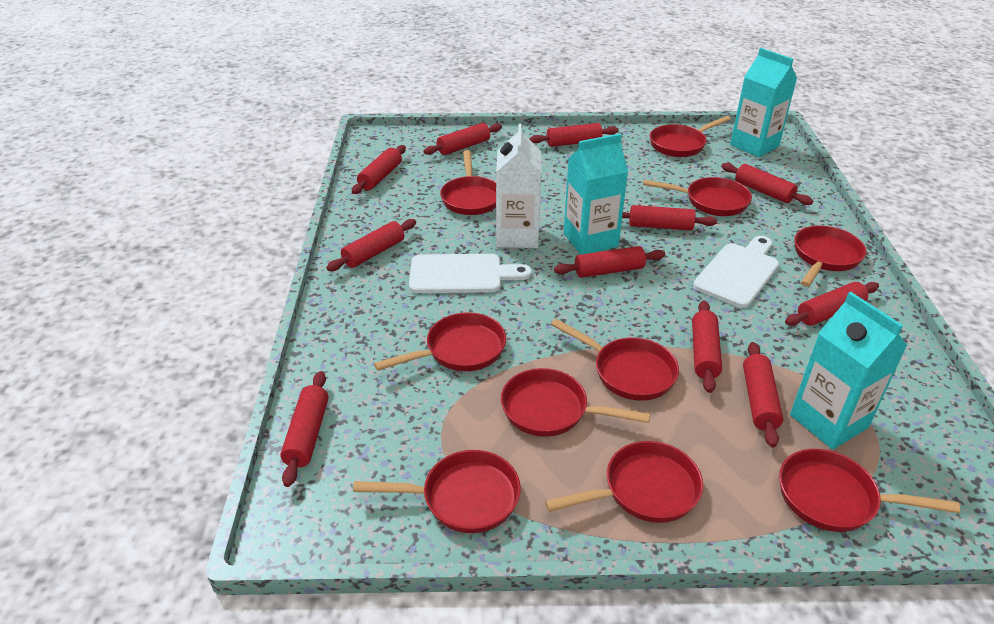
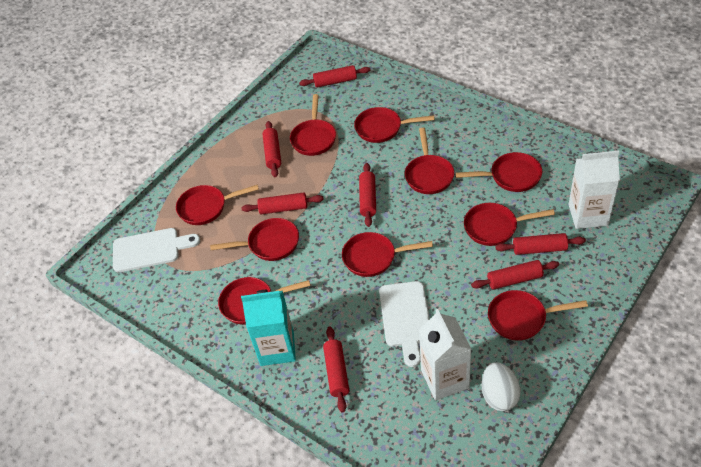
red rolling pin: 11 -> 7
turquoise carton: 3 -> 1
white carton: 1 -> 2
white egg: 0 -> 1

